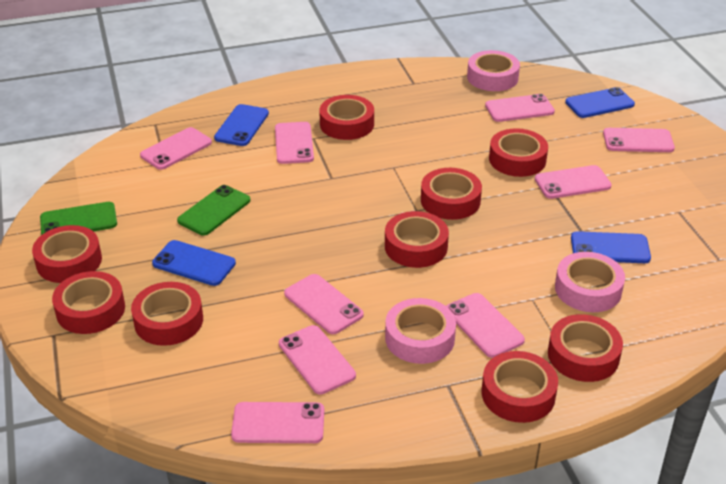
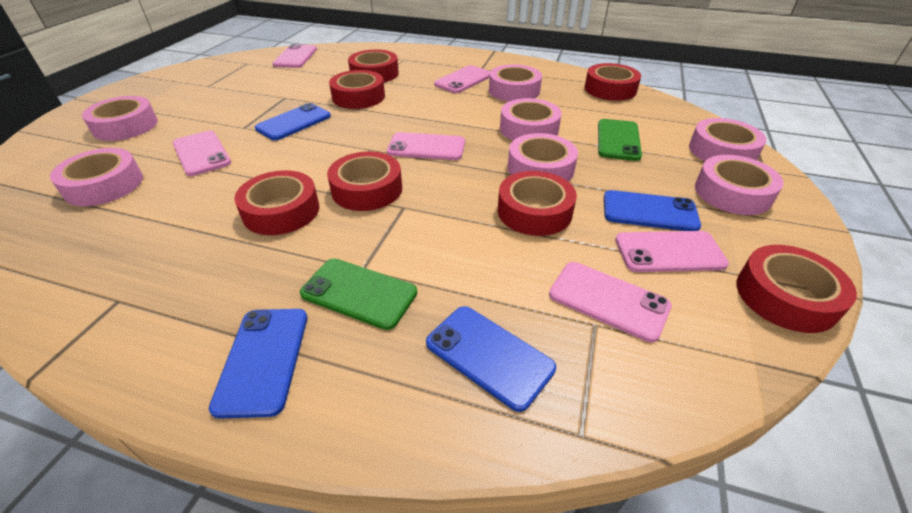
pink phone: 9 -> 6
pink tape: 3 -> 7
red tape: 9 -> 7

